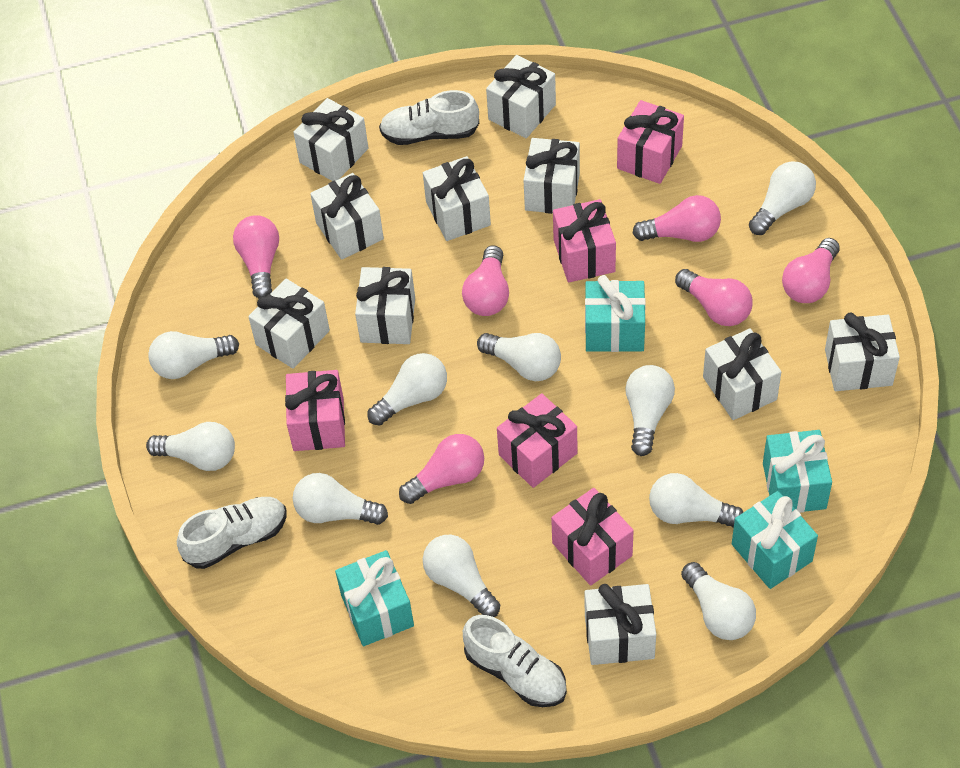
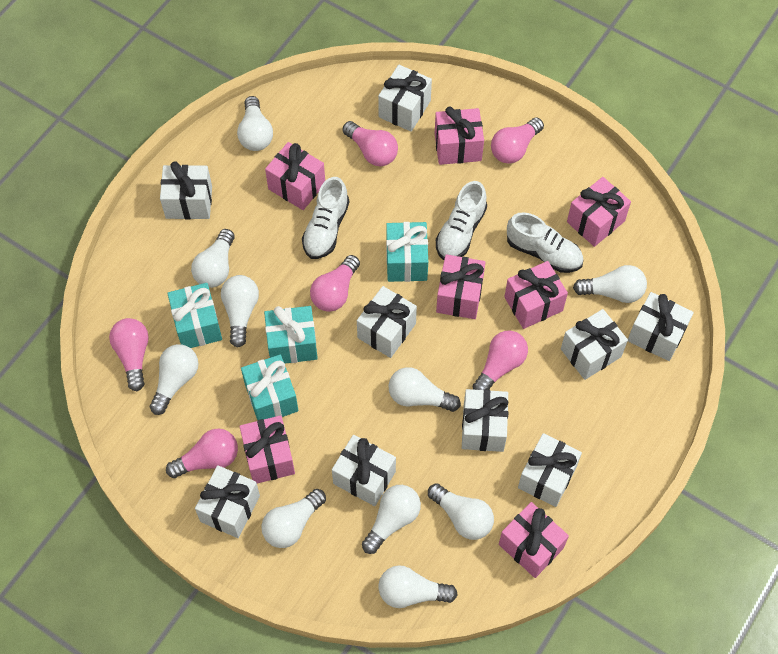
pink gift: 5 -> 7
white gift: 10 -> 9

